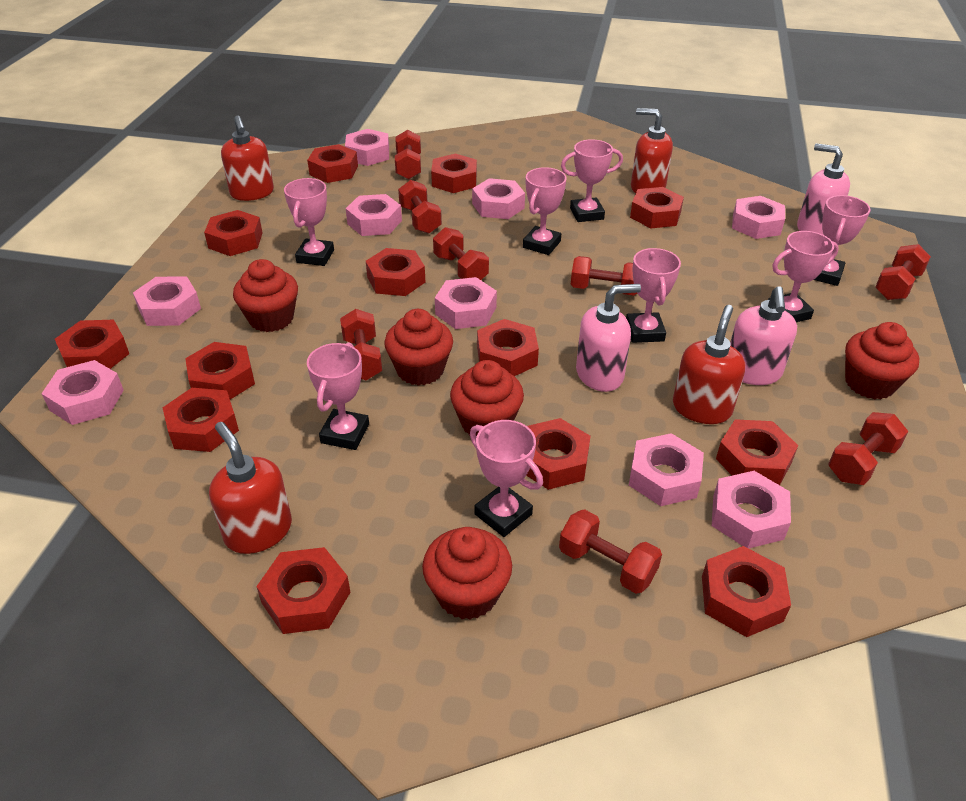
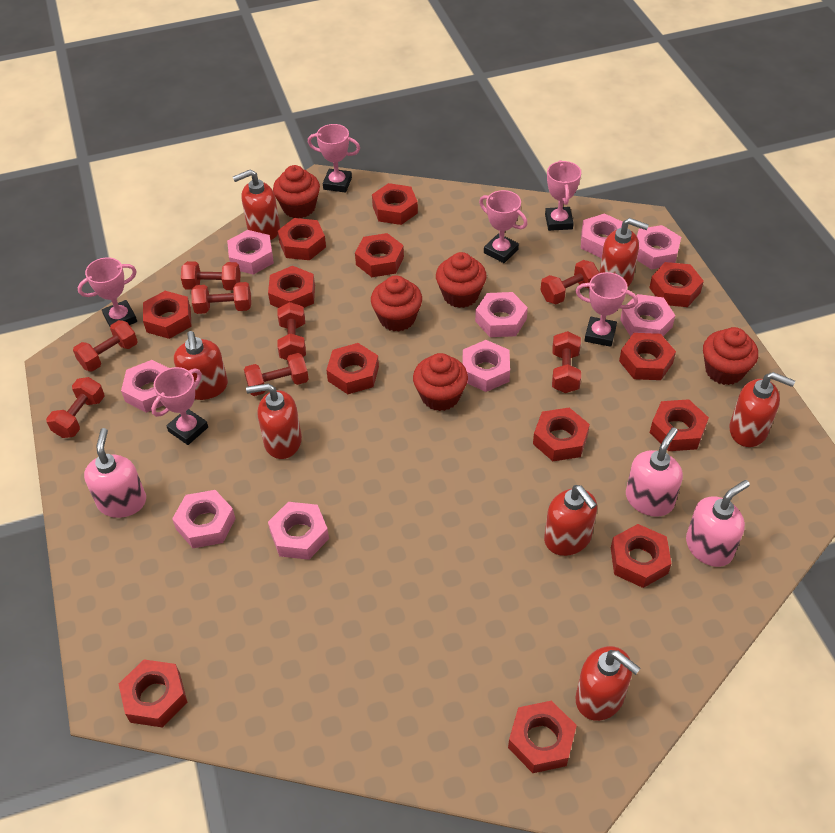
pink trophy: 8 -> 6
red soap dispenser: 4 -> 7

